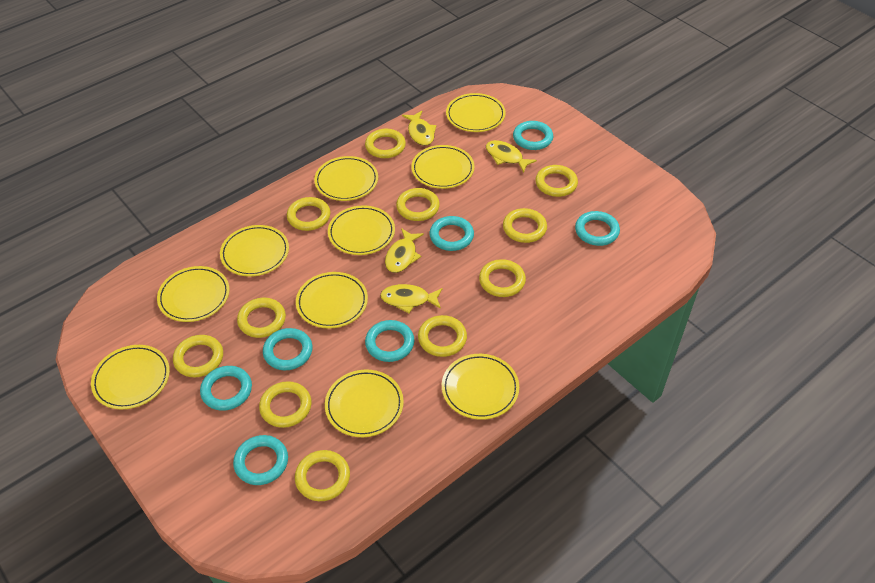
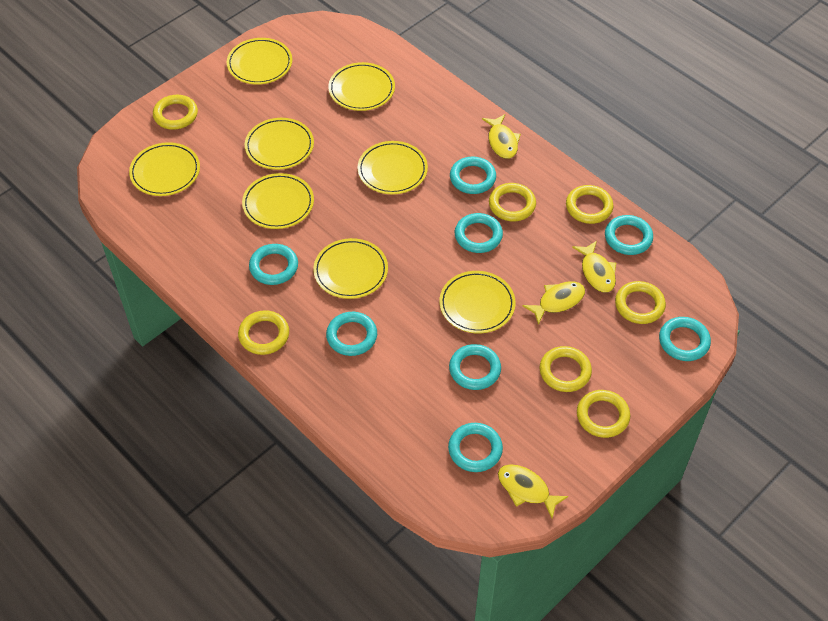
turquoise ring: 7 -> 8
yellow plate: 10 -> 8
yellow ring: 11 -> 7

